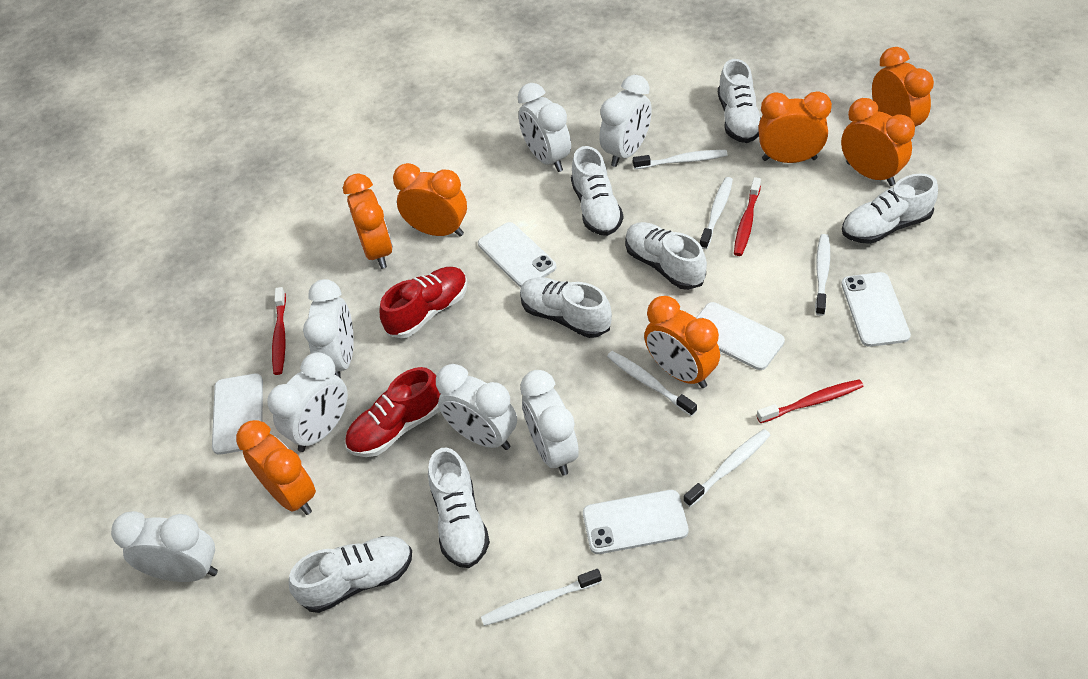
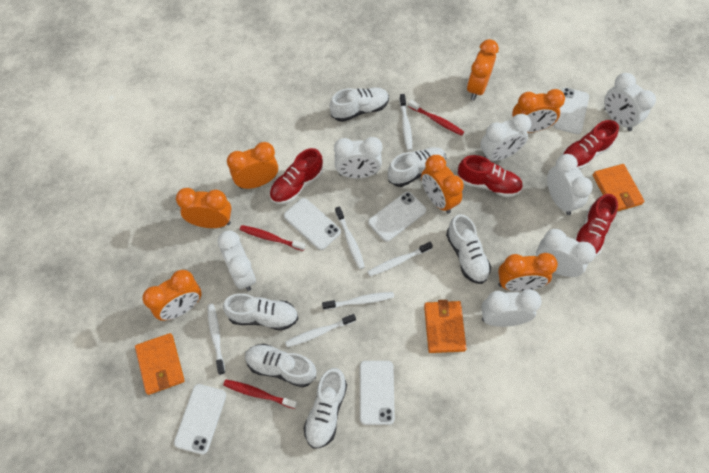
orange wallet: 0 -> 3
red shoe: 2 -> 4
white shoe: 7 -> 6

